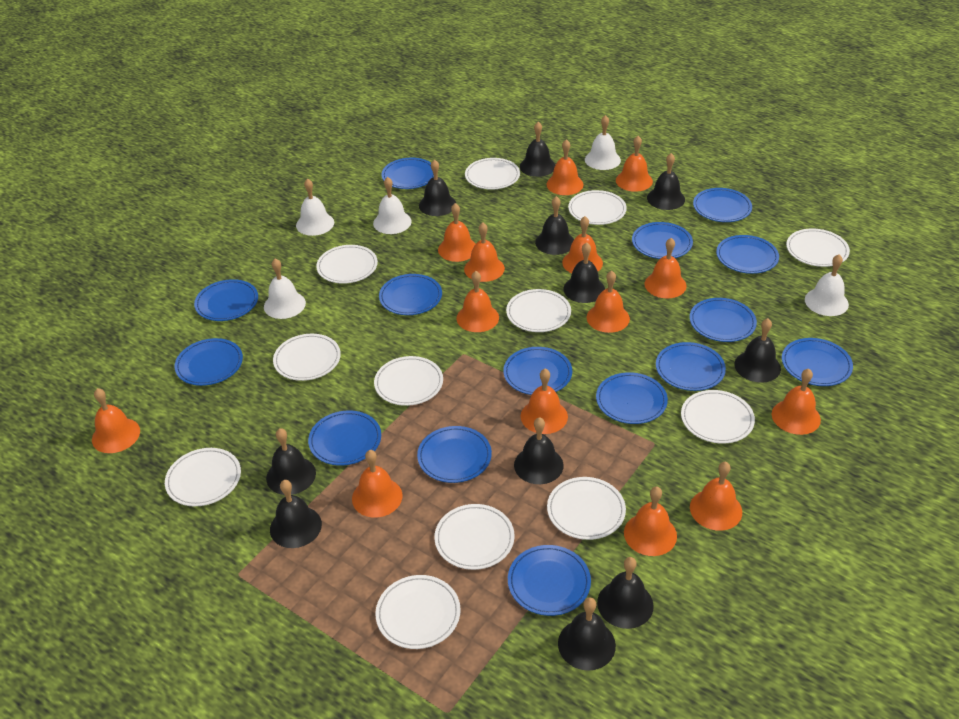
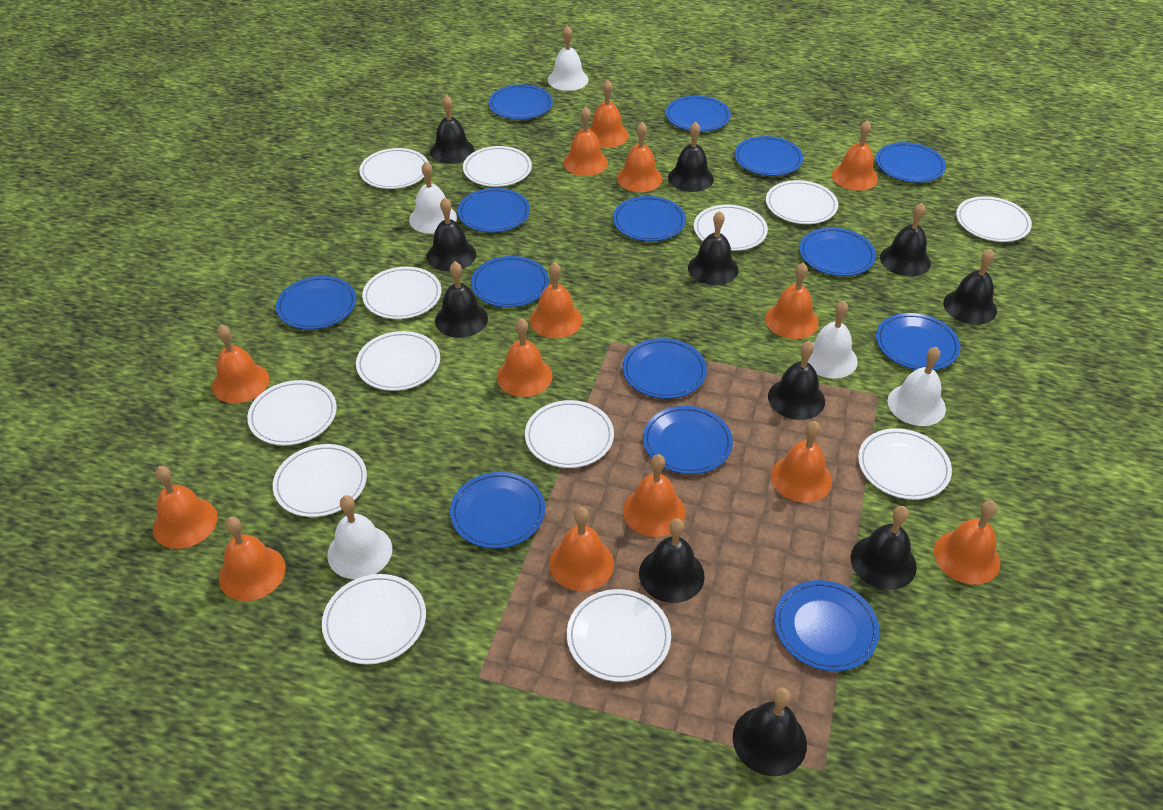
blue plate: 15 -> 14
white plate: 12 -> 13

